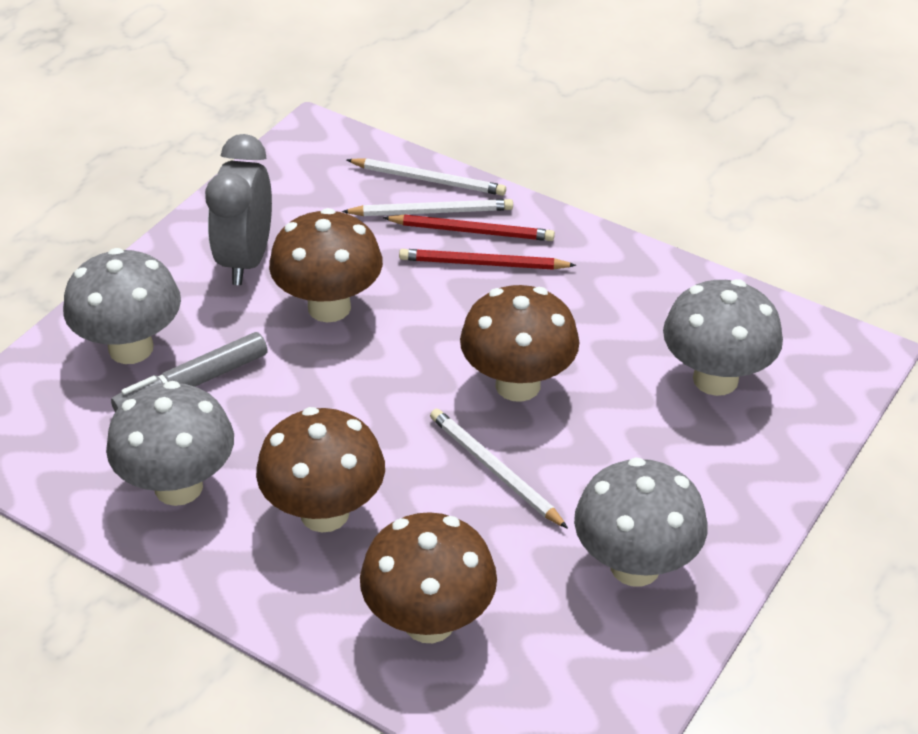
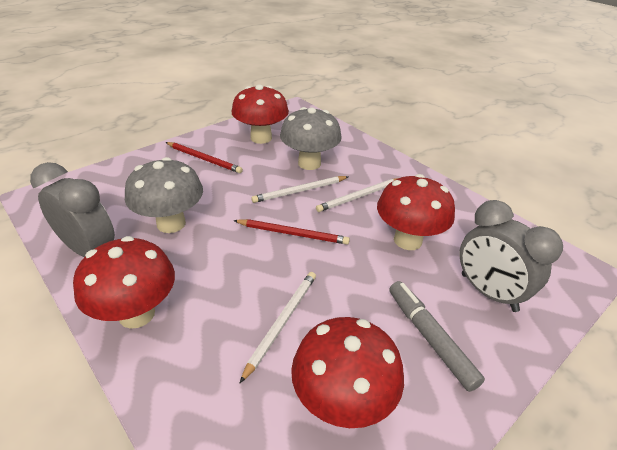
brown mushroom: 4 -> 0
grey clock: 1 -> 2
grey mushroom: 4 -> 2
red mushroom: 0 -> 4

